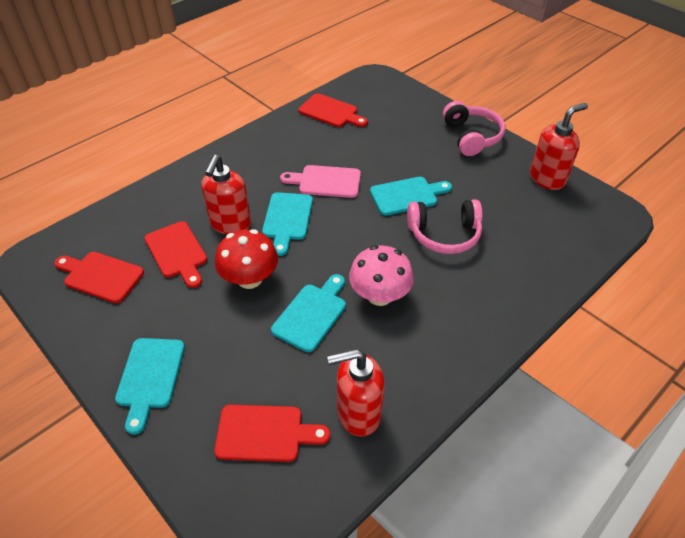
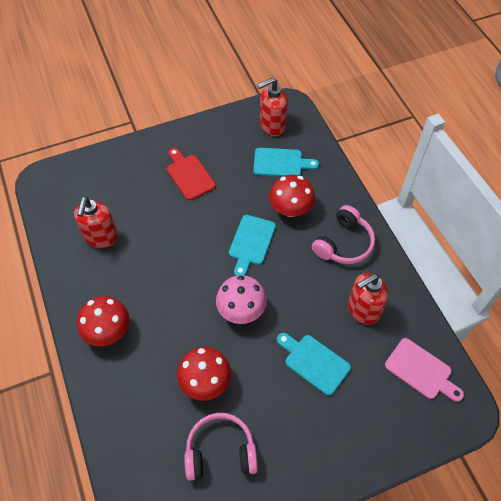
red cutting board: 4 -> 1
red mushroom: 1 -> 3
turquoise cutting board: 4 -> 3

